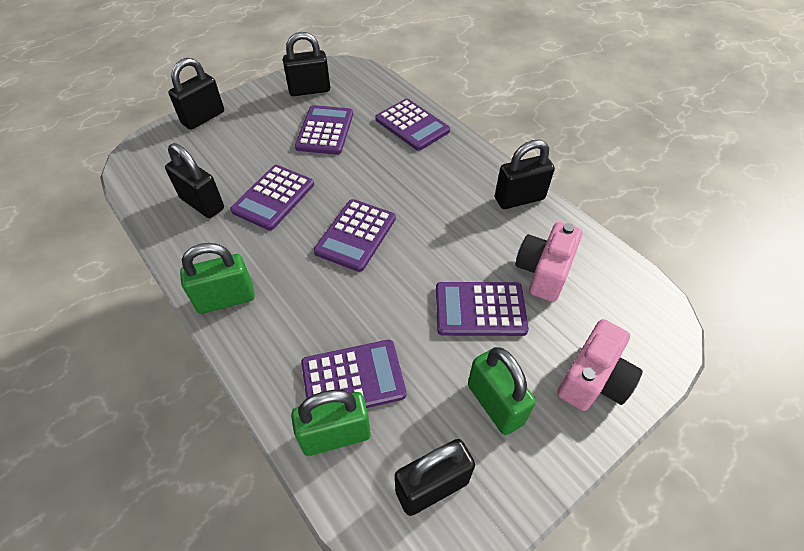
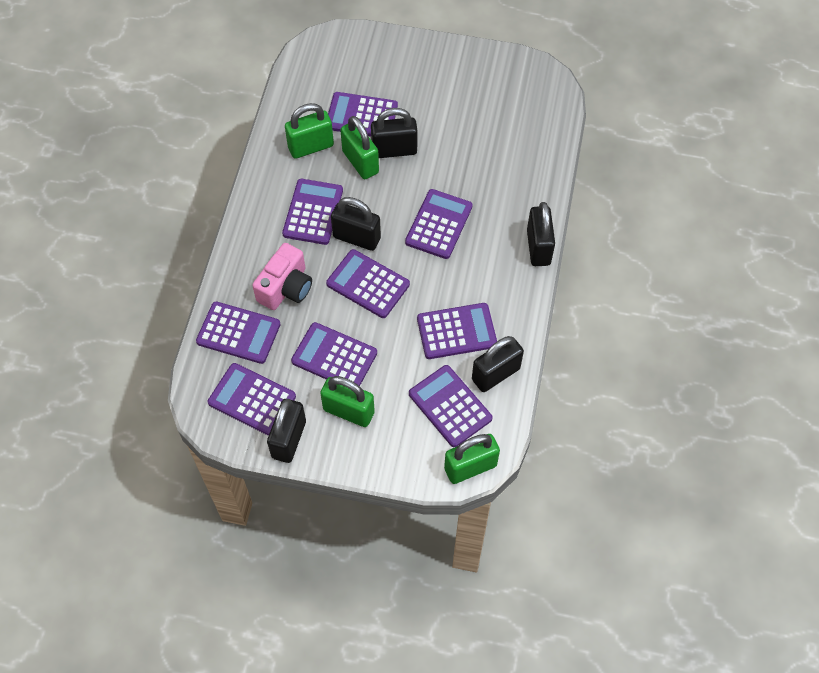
green padlock: 3 -> 4
pink camera: 2 -> 1
purple calculator: 6 -> 9

